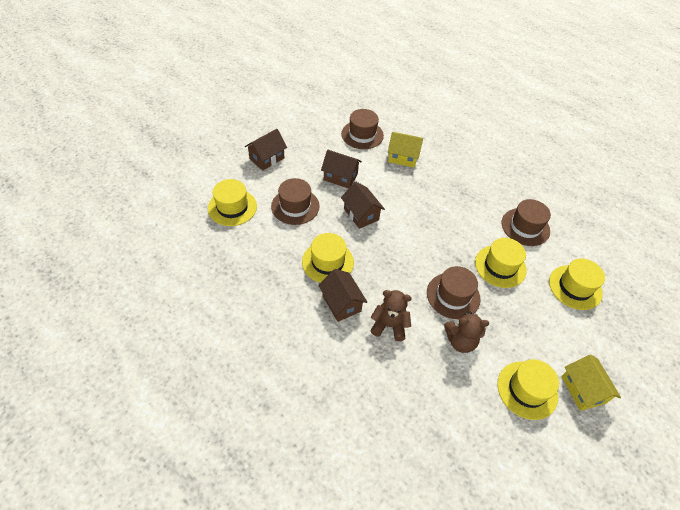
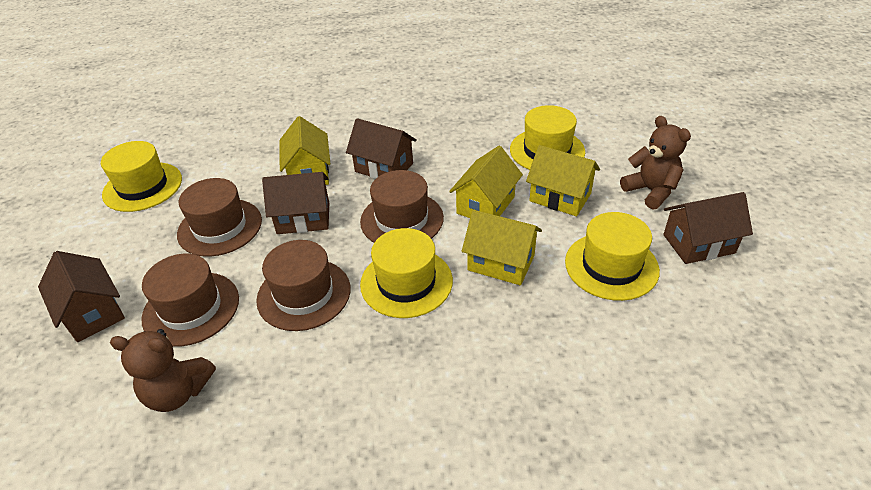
yellow hat: 5 -> 4
yellow house: 2 -> 4

